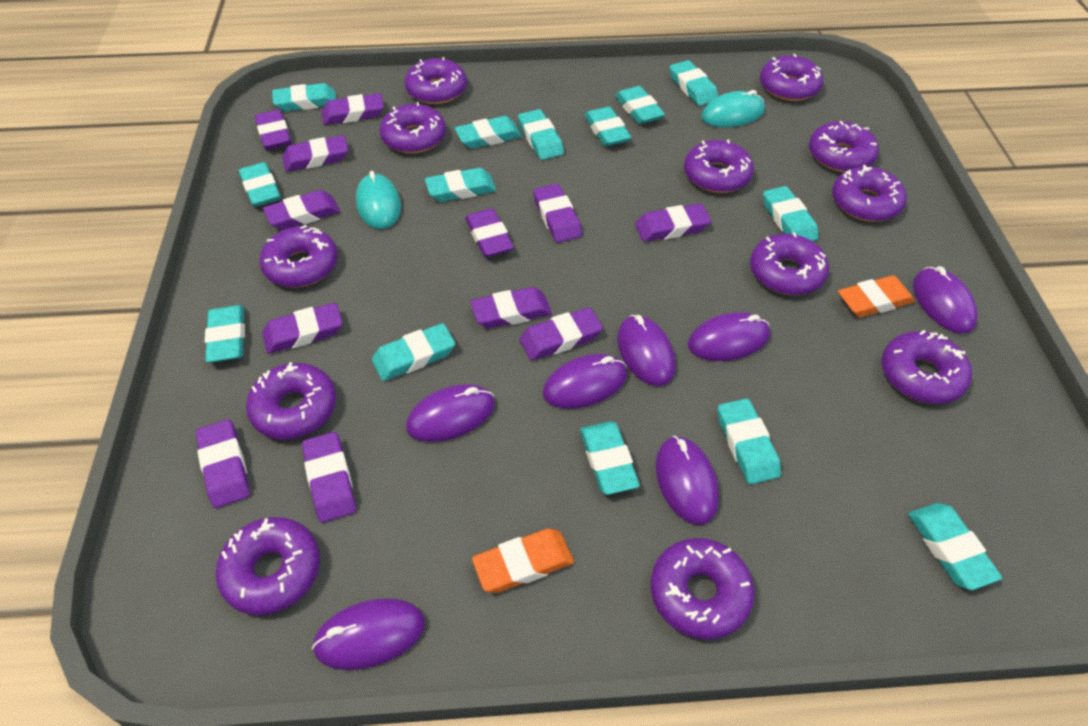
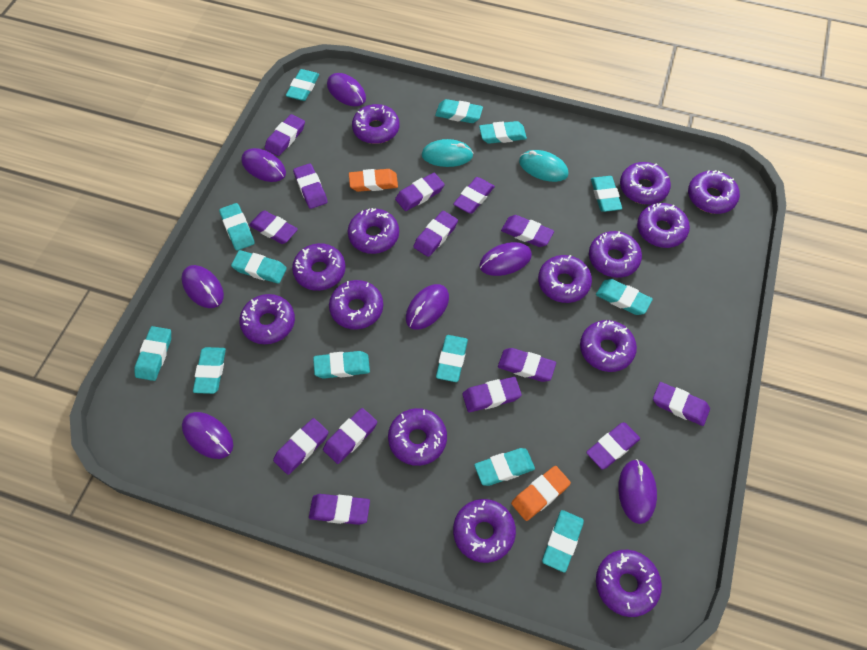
purple donut: 12 -> 14
purple eraser: 12 -> 14
turquoise eraser: 14 -> 13

